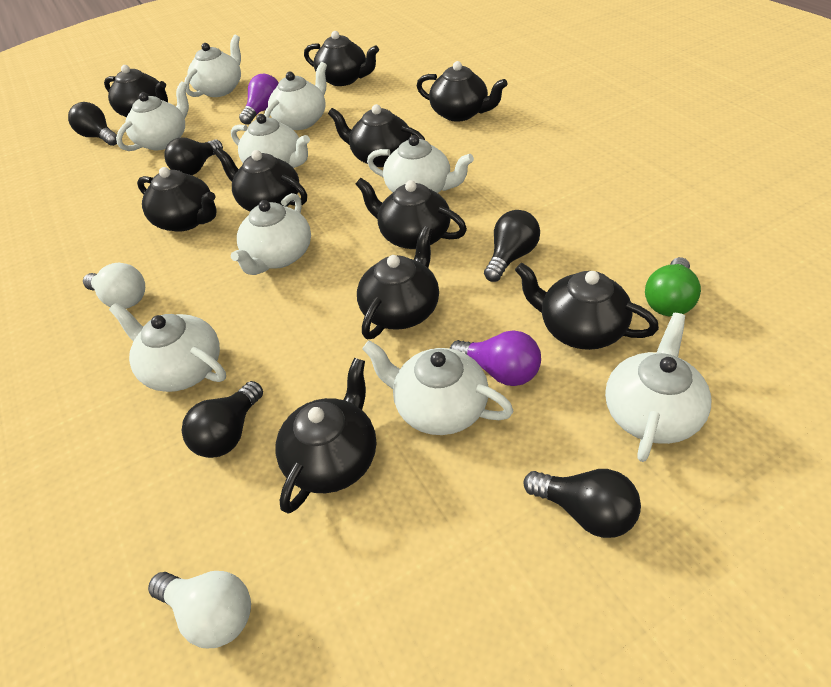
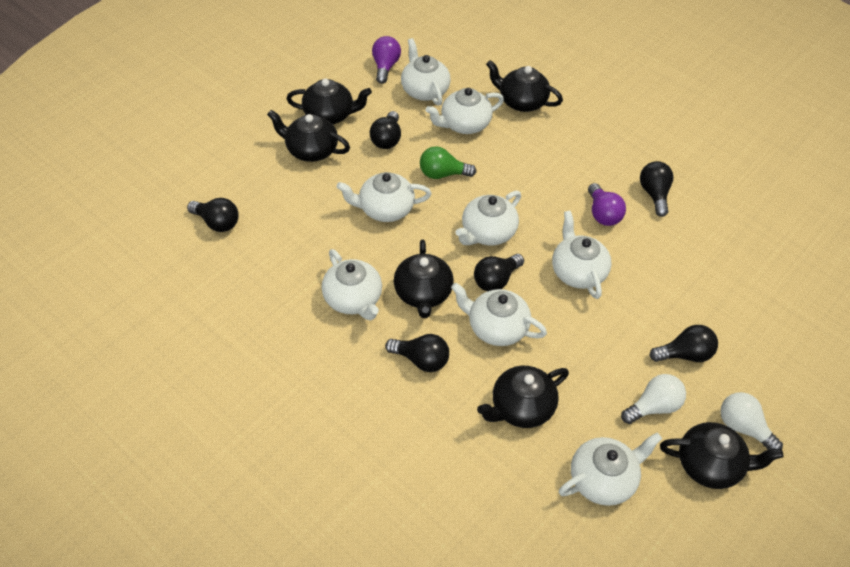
black light bulb: 5 -> 6
black teapot: 10 -> 6
white teapot: 9 -> 8

